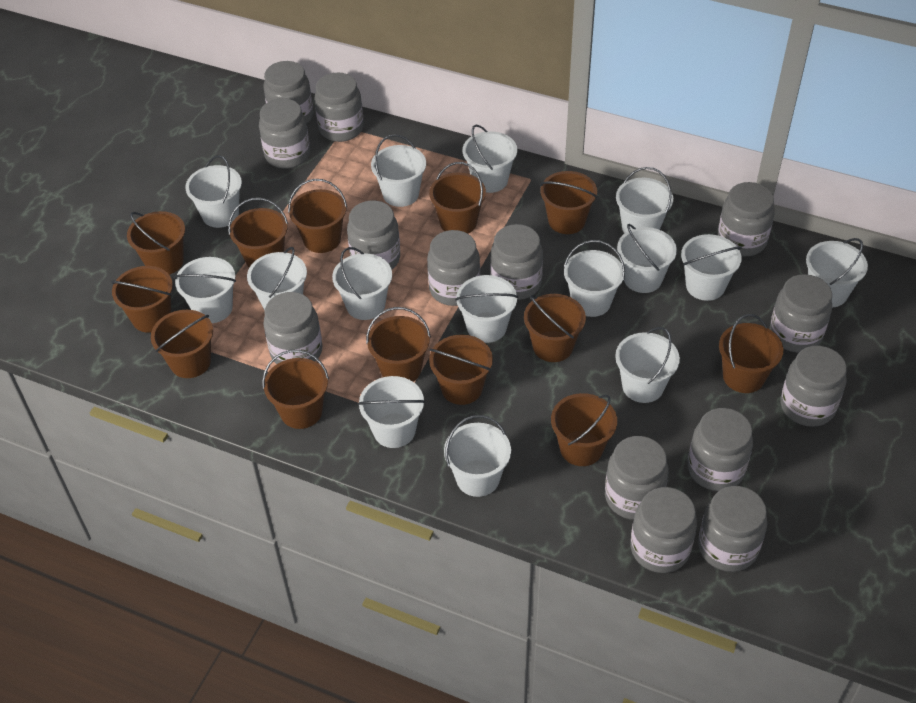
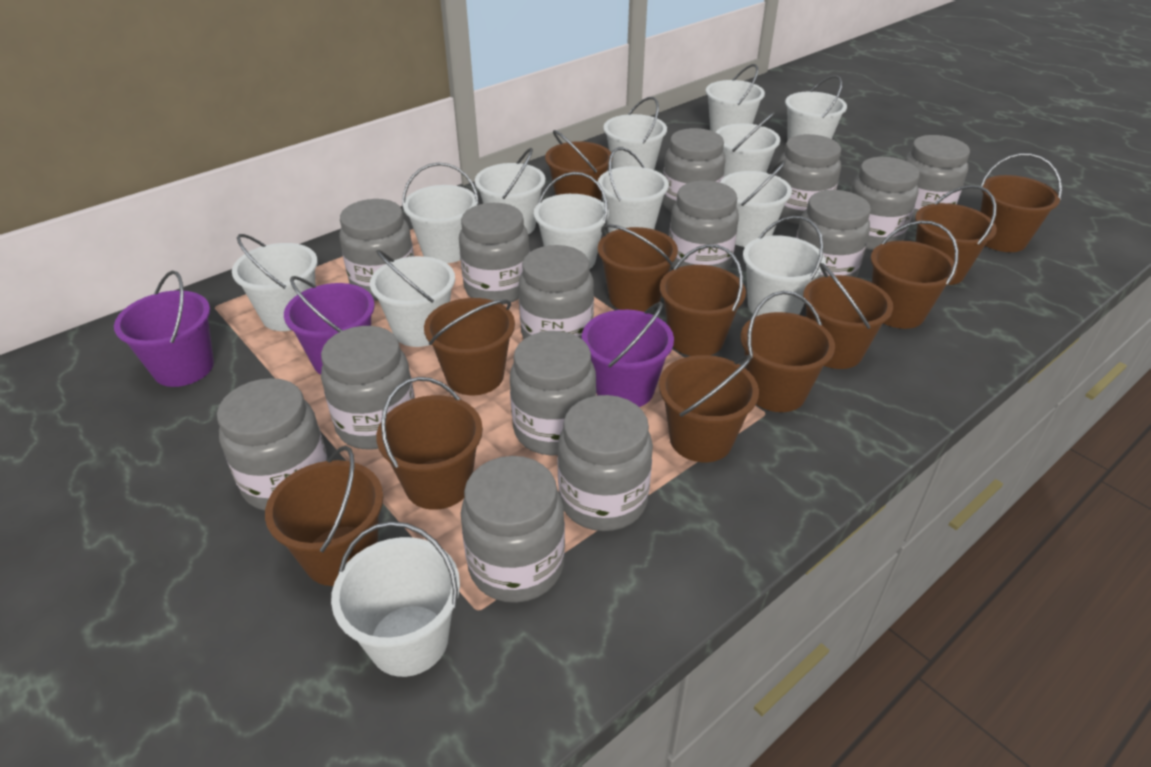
brown bucket: 13 -> 12
purple bucket: 0 -> 3
white bucket: 15 -> 13

